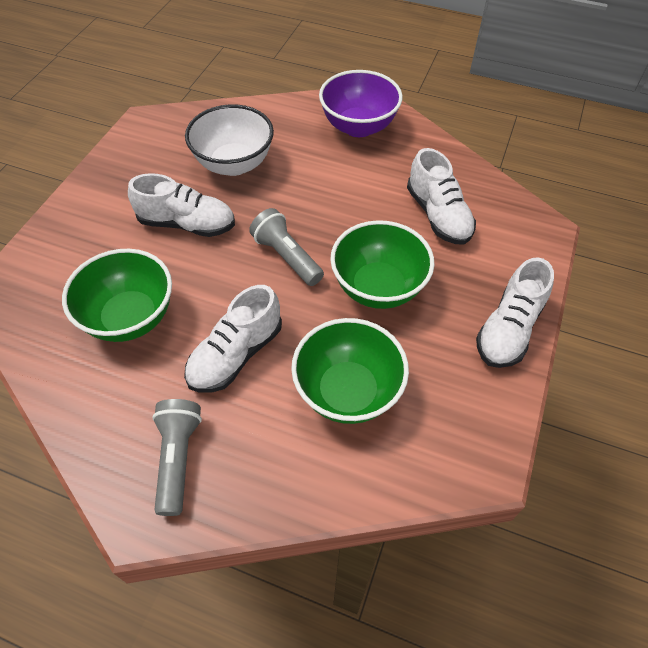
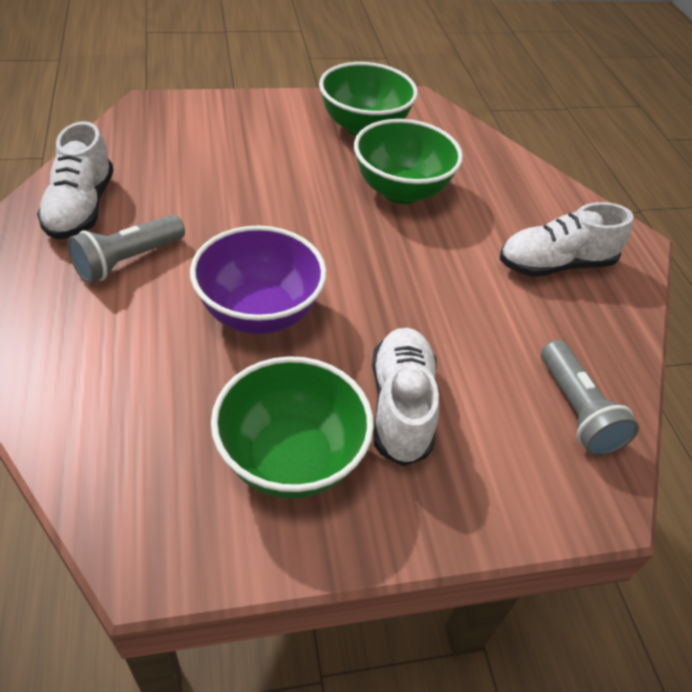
white bowl: 1 -> 0
white shoe: 4 -> 3

